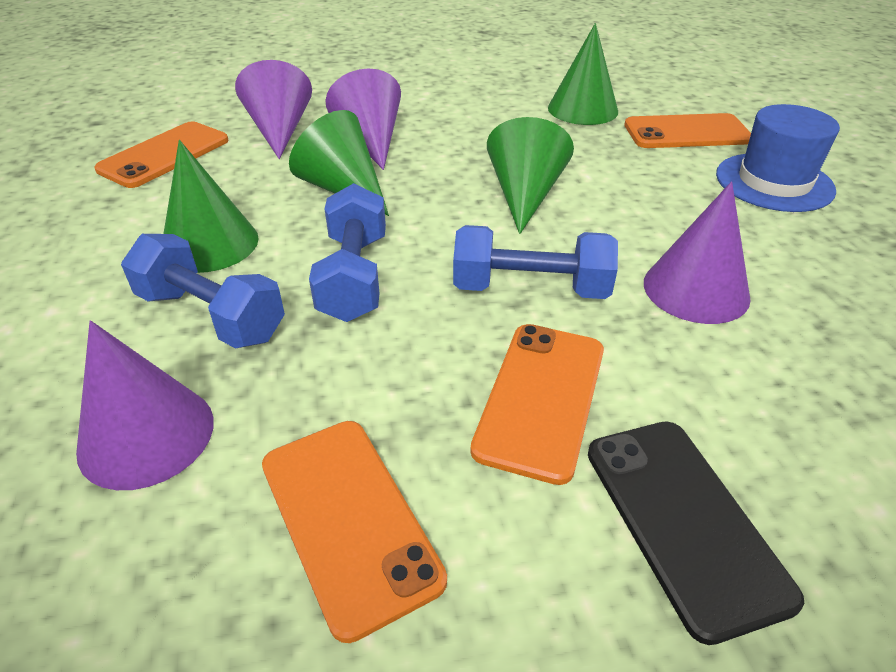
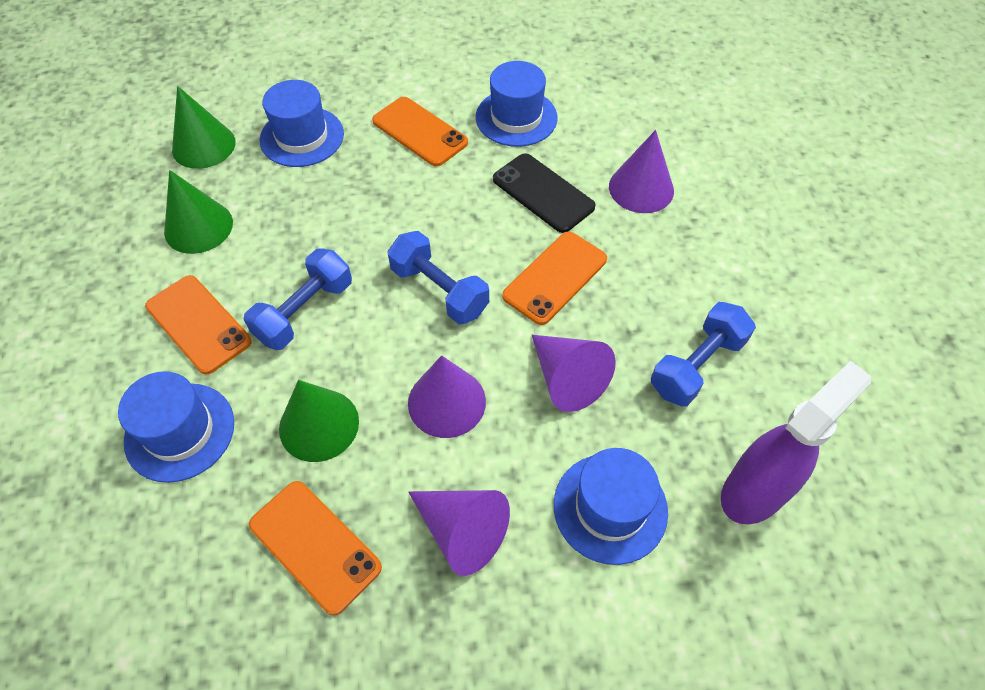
blue hat: 1 -> 4
green cone: 4 -> 3
purple spray bottle: 0 -> 1

